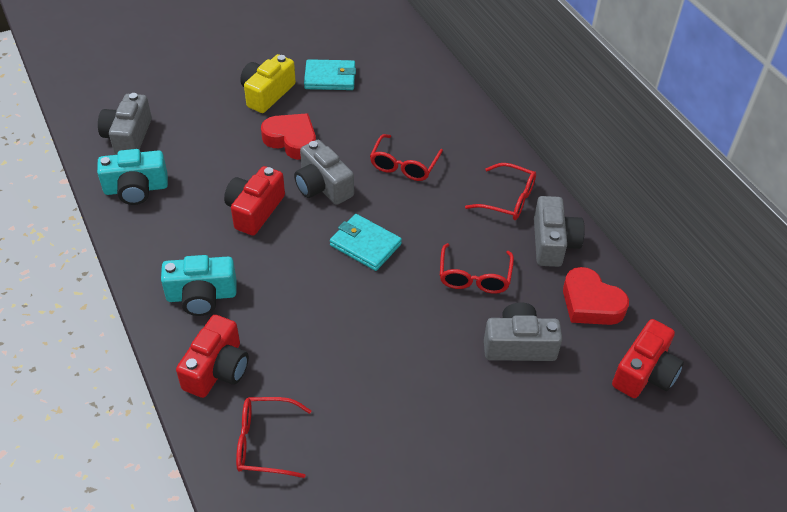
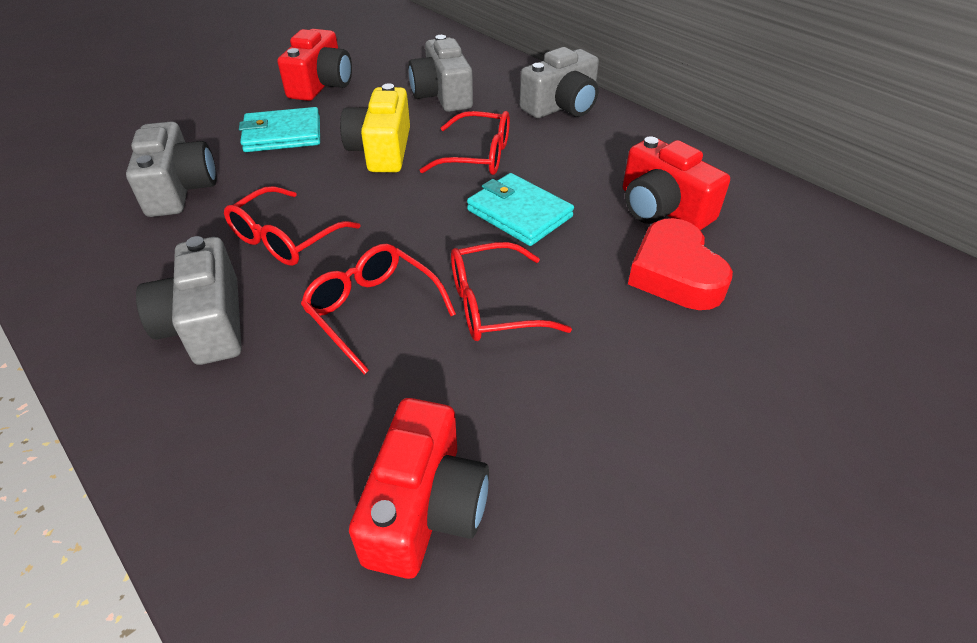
red heart: 2 -> 1
turquoise camera: 2 -> 0

